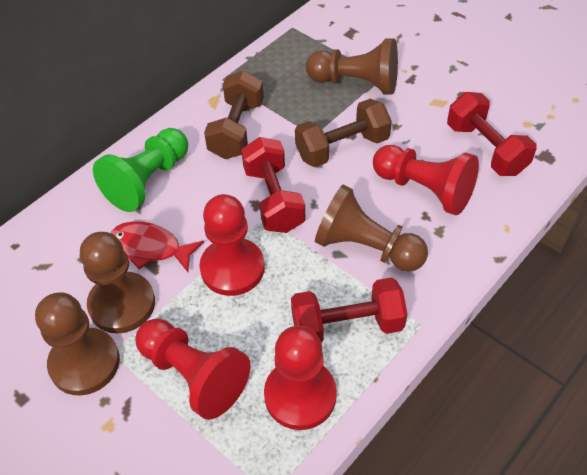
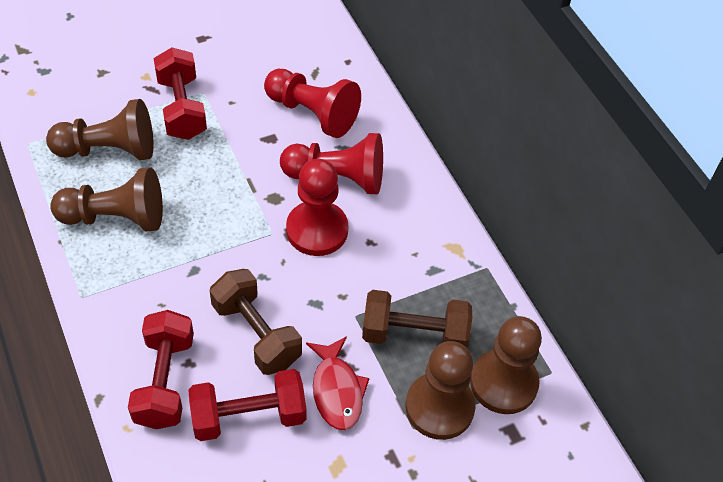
green pawn: 1 -> 0
red pawn: 4 -> 3

